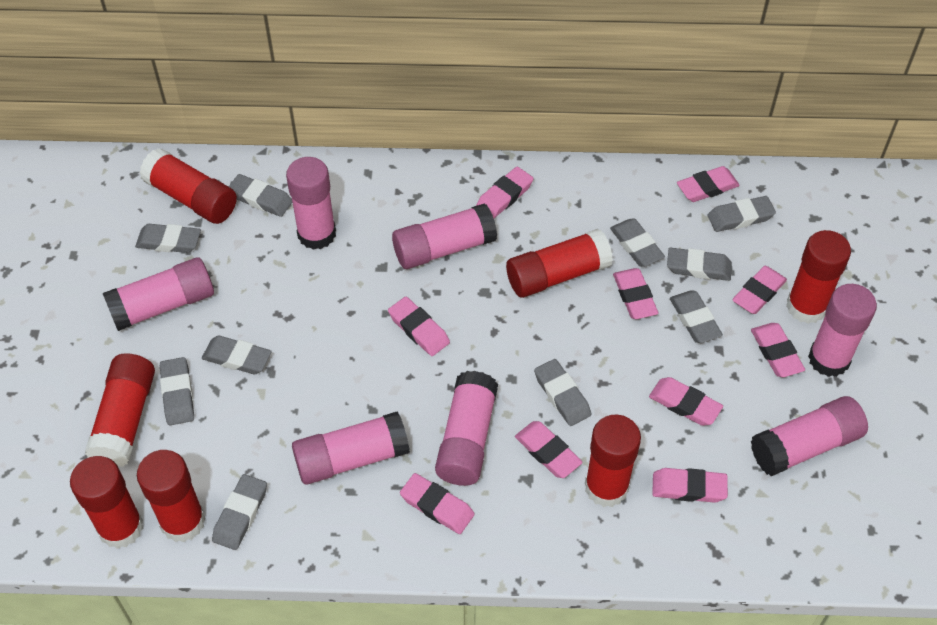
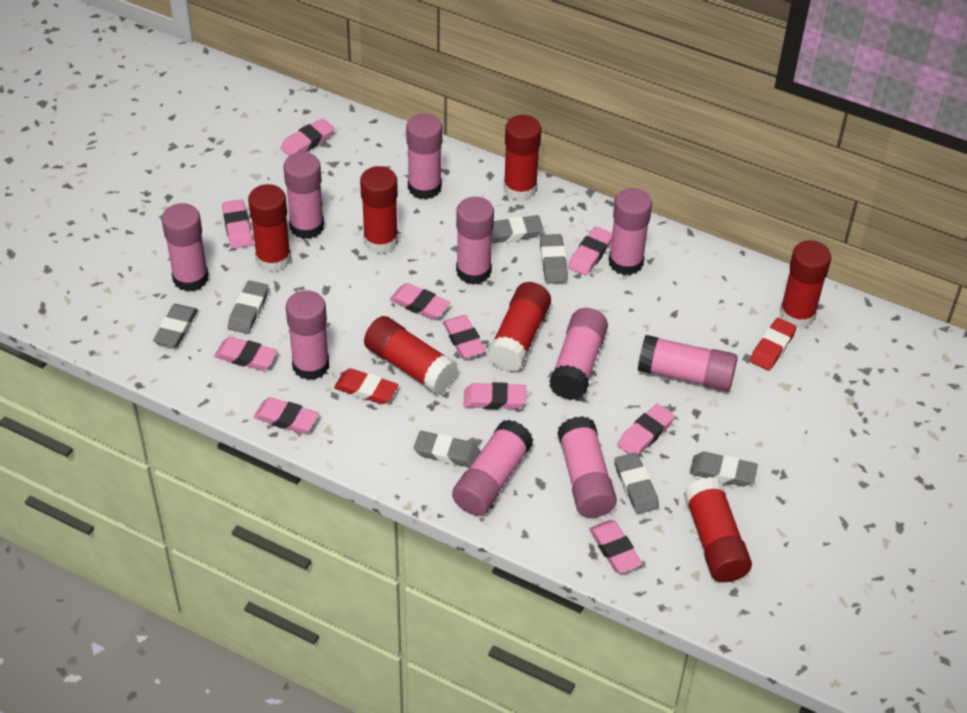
grey eraser: 10 -> 7
pink glue stick: 7 -> 10
red eraser: 0 -> 2

